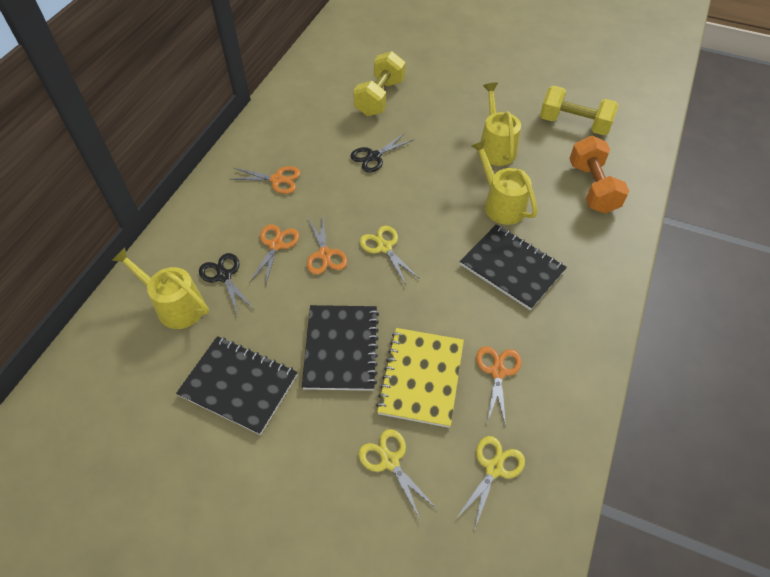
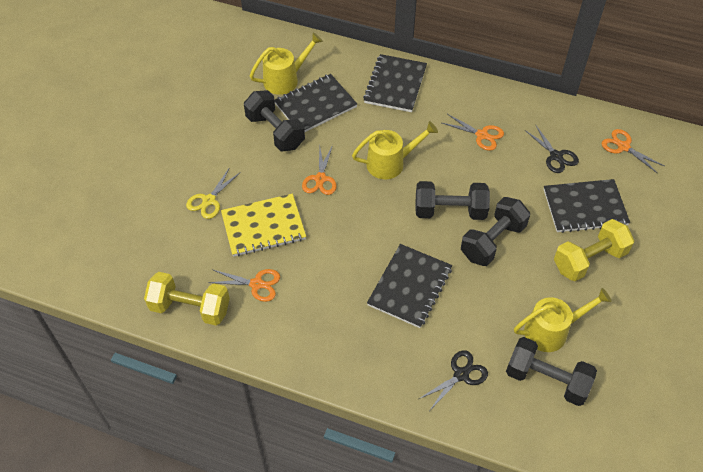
black dumbbell: 0 -> 4
black notebook: 3 -> 4
orange dumbbell: 1 -> 0
yellow scissors: 3 -> 1

